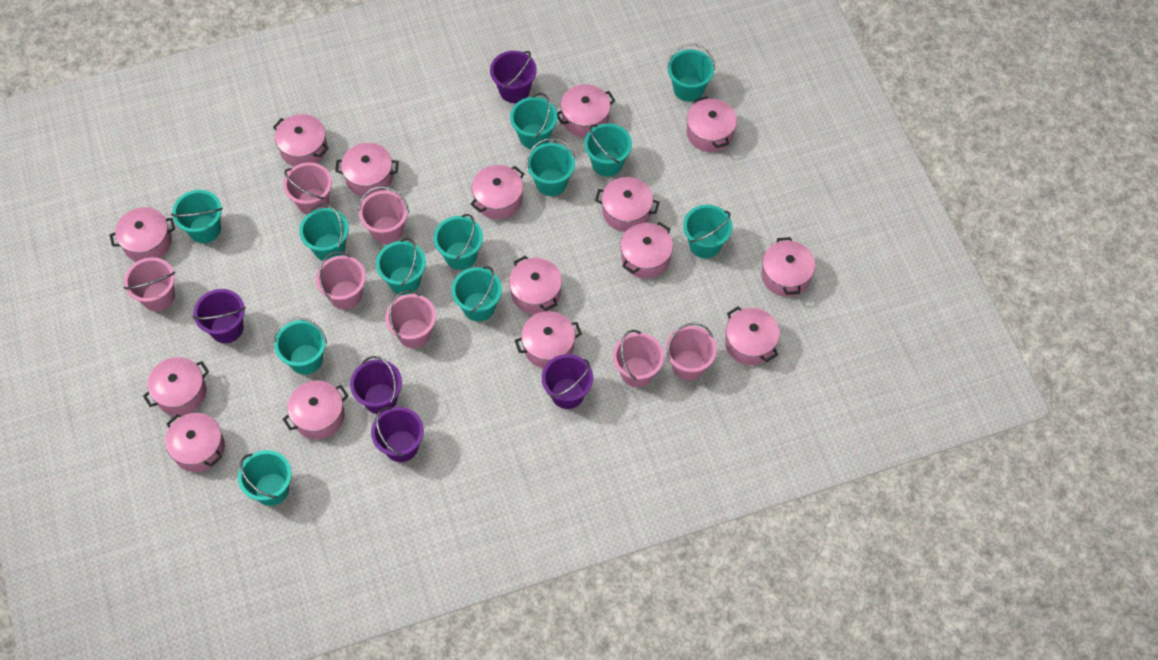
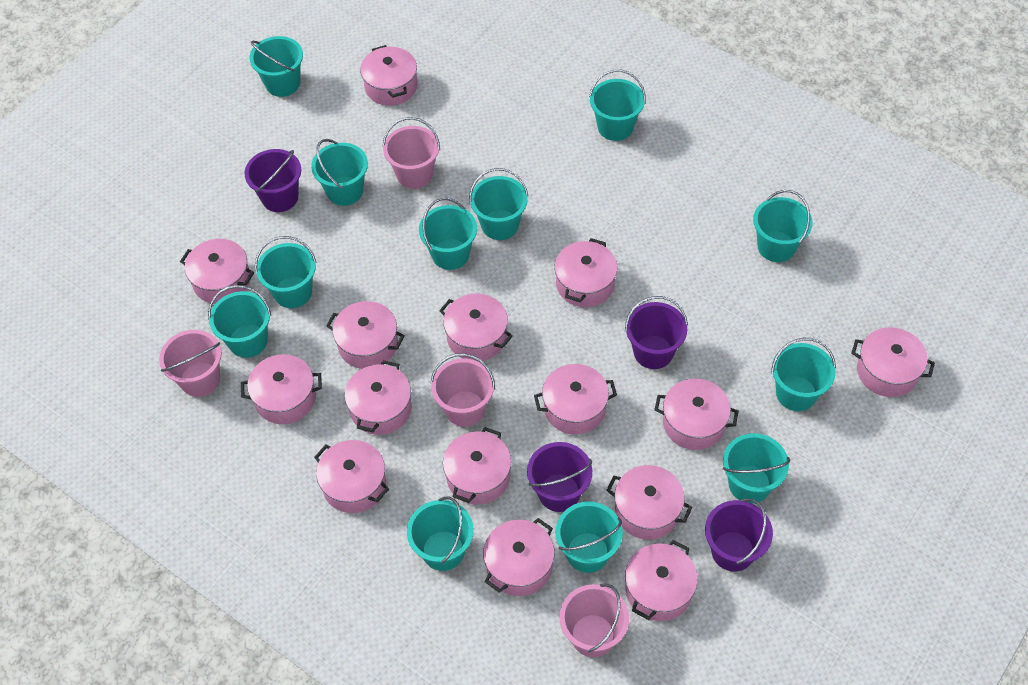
pink bucket: 7 -> 4
purple bucket: 5 -> 4

